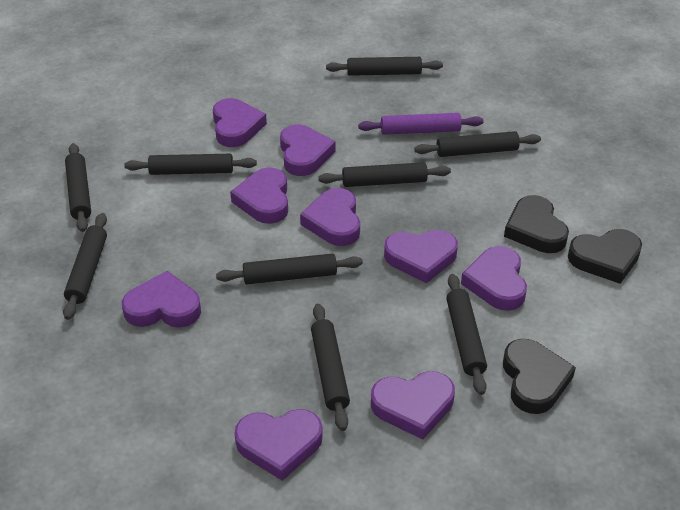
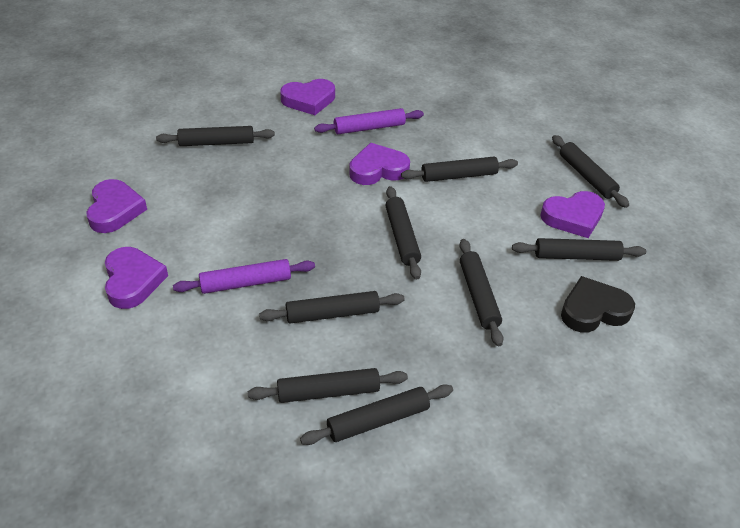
black heart: 3 -> 1
purple heart: 9 -> 5
purple rolling pin: 1 -> 2

